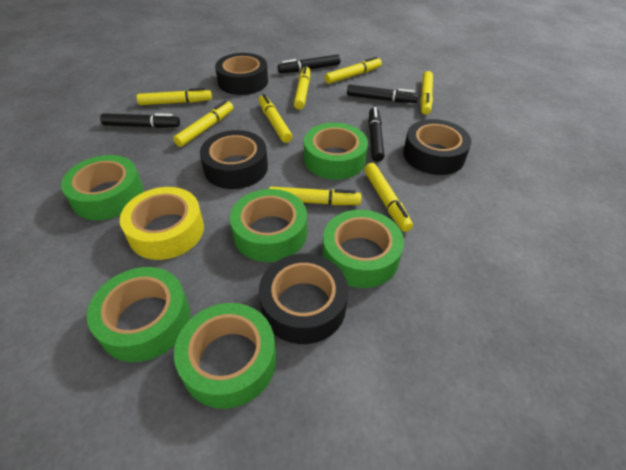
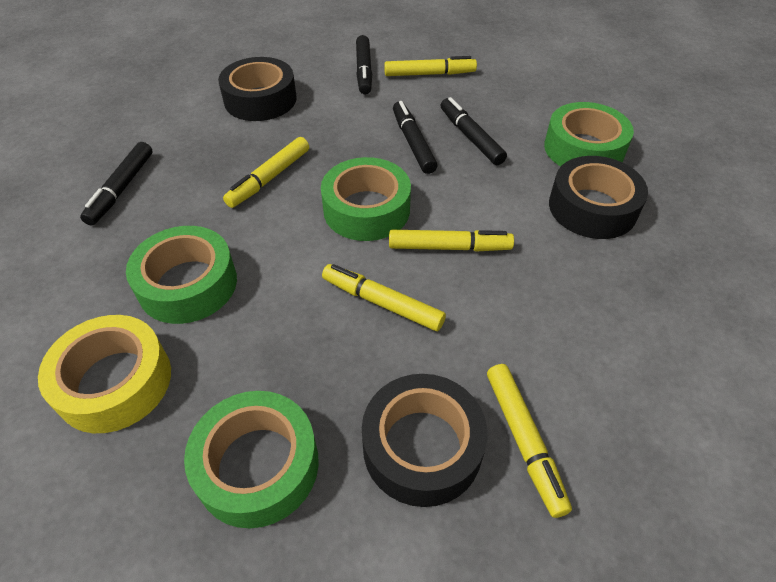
black tape: 4 -> 3
green tape: 6 -> 4
yellow marker: 8 -> 5

